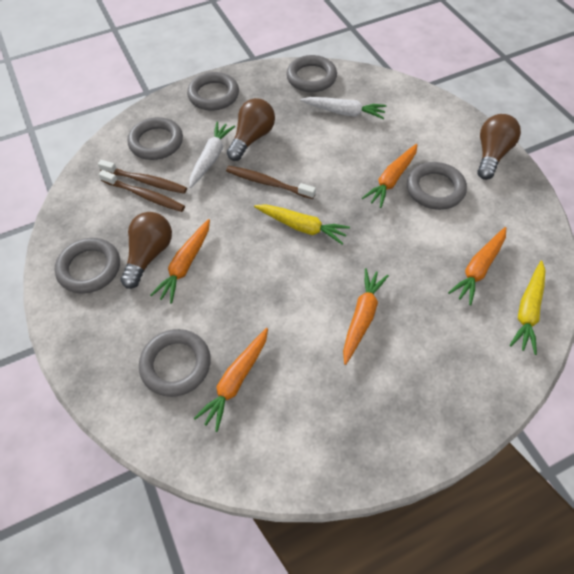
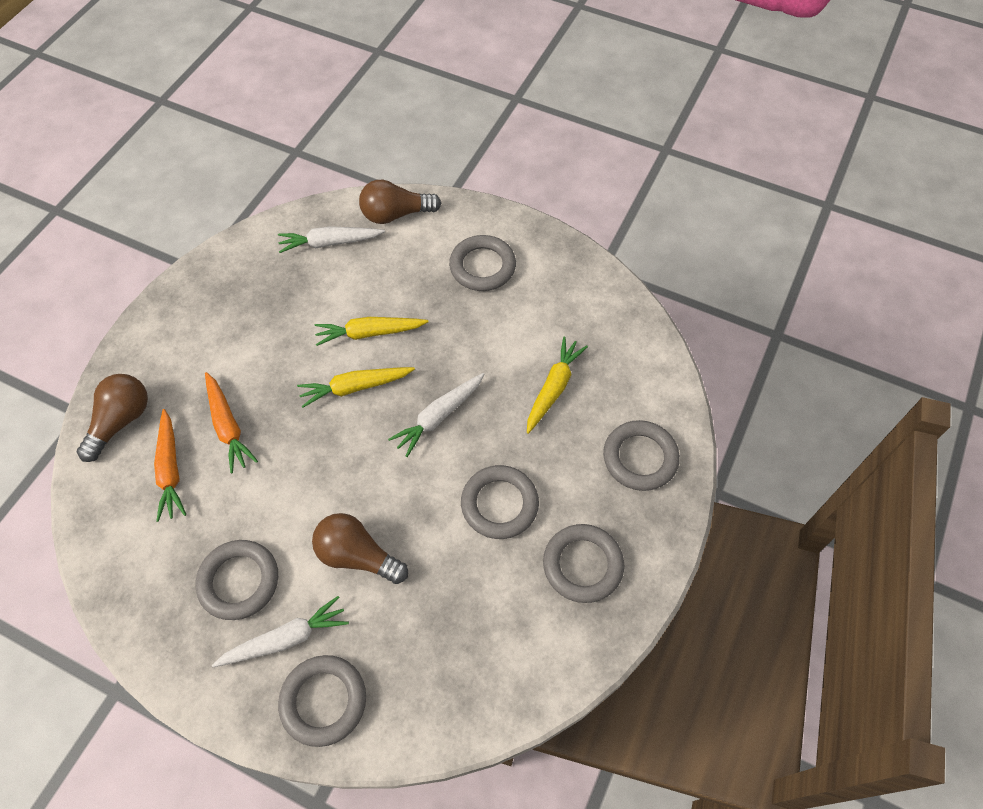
brown toothbrush: 3 -> 0
orange carrot: 5 -> 2
white carrot: 2 -> 3
yellow carrot: 2 -> 3

